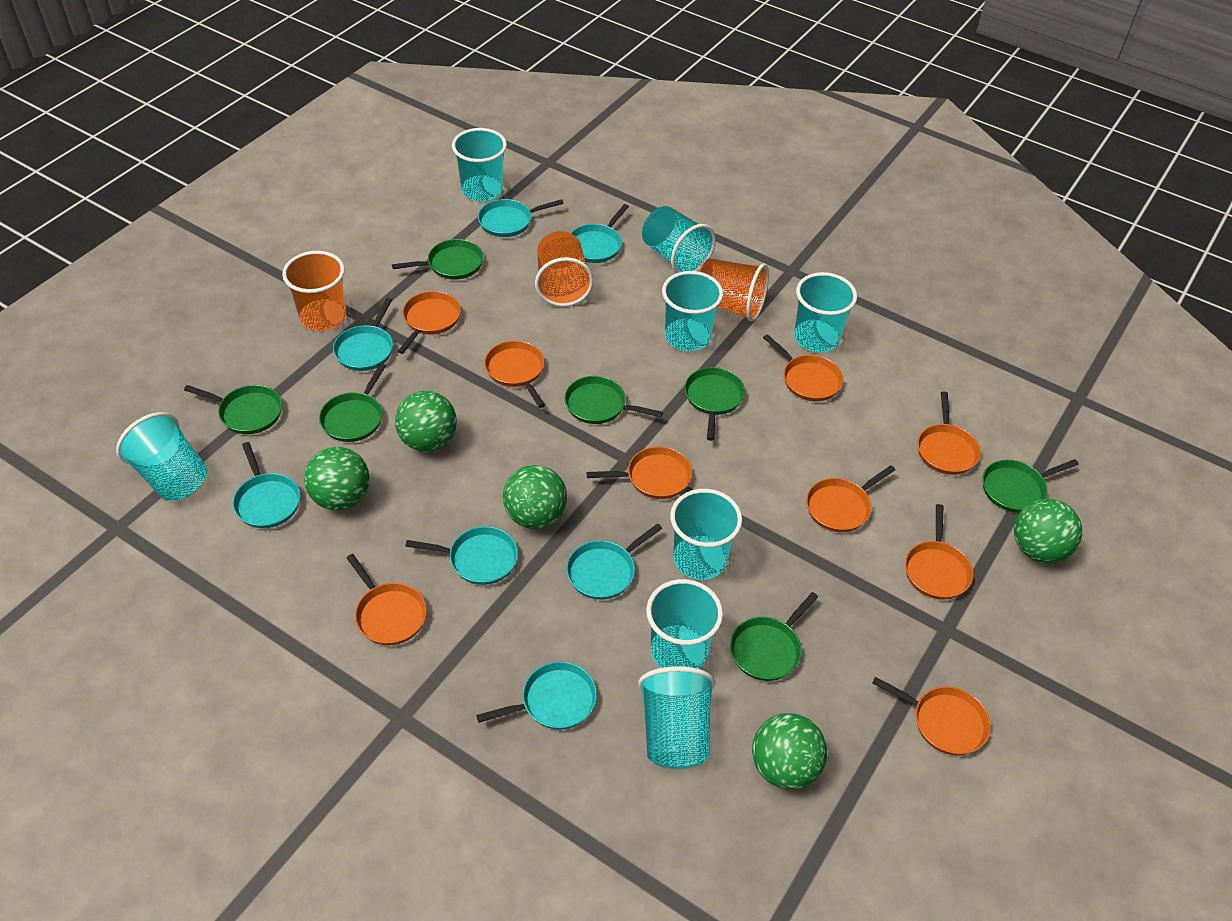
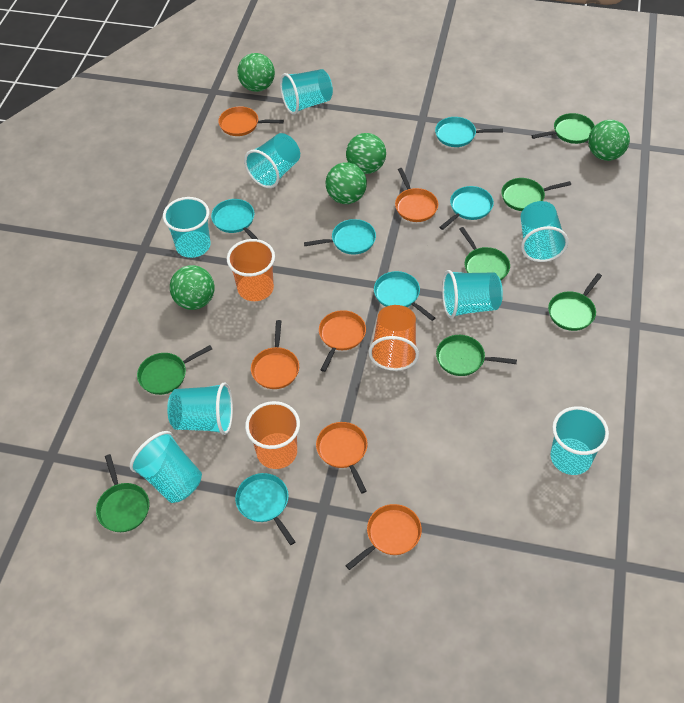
orange pan: 9 -> 6
turquoise pan: 7 -> 6

